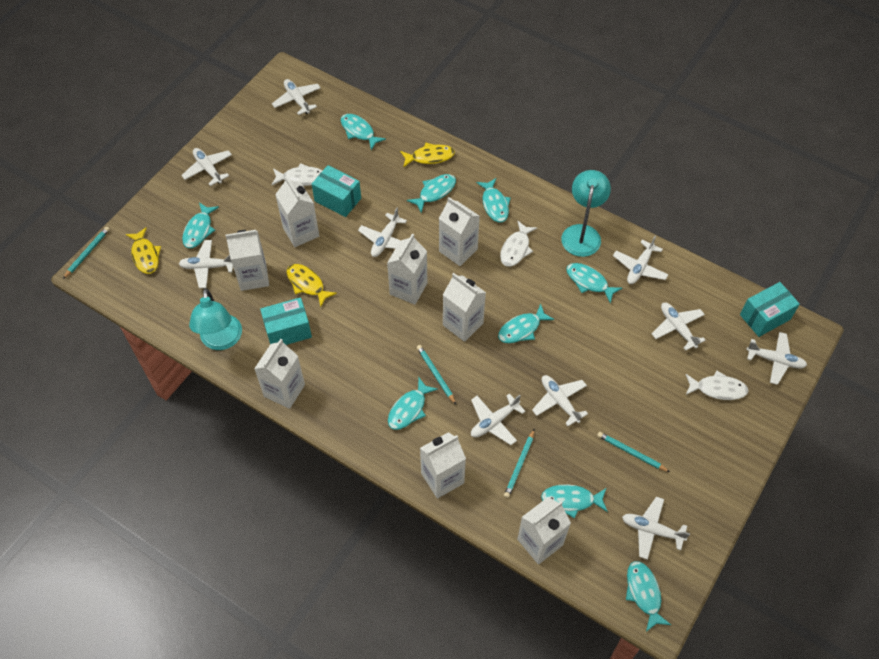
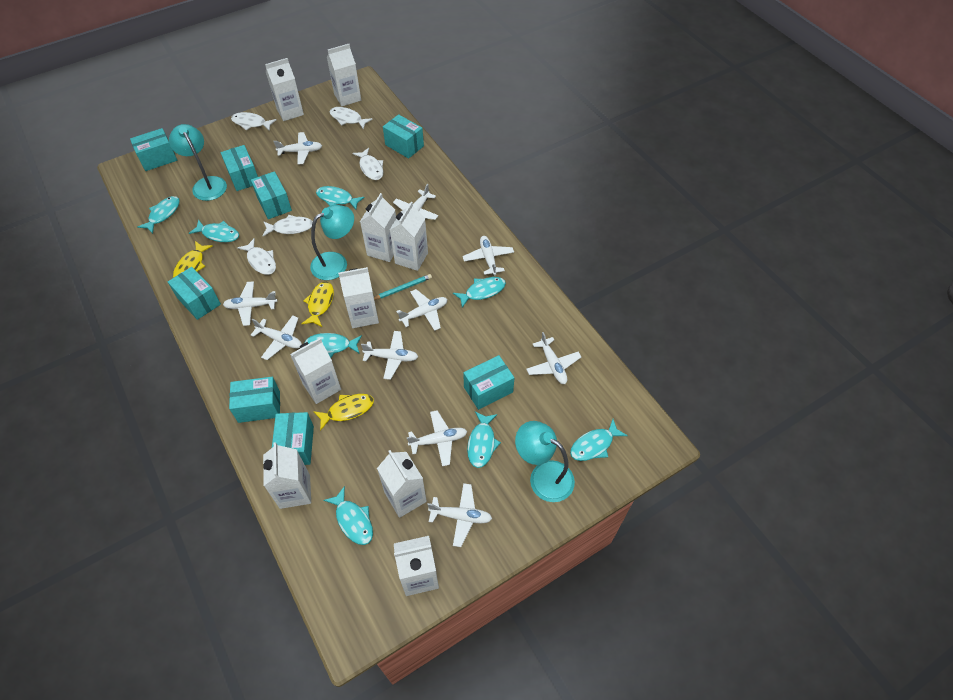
turquoise box: 3 -> 8
turquoise fish: 9 -> 8
turquoise lamp: 2 -> 3
turquoise pencil: 4 -> 1
white carton: 8 -> 9
white fish: 3 -> 5

